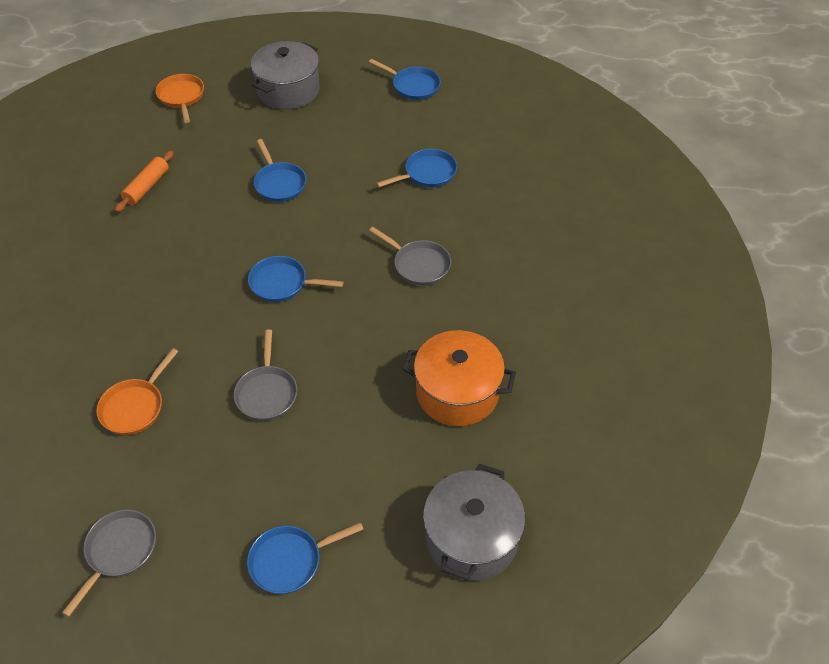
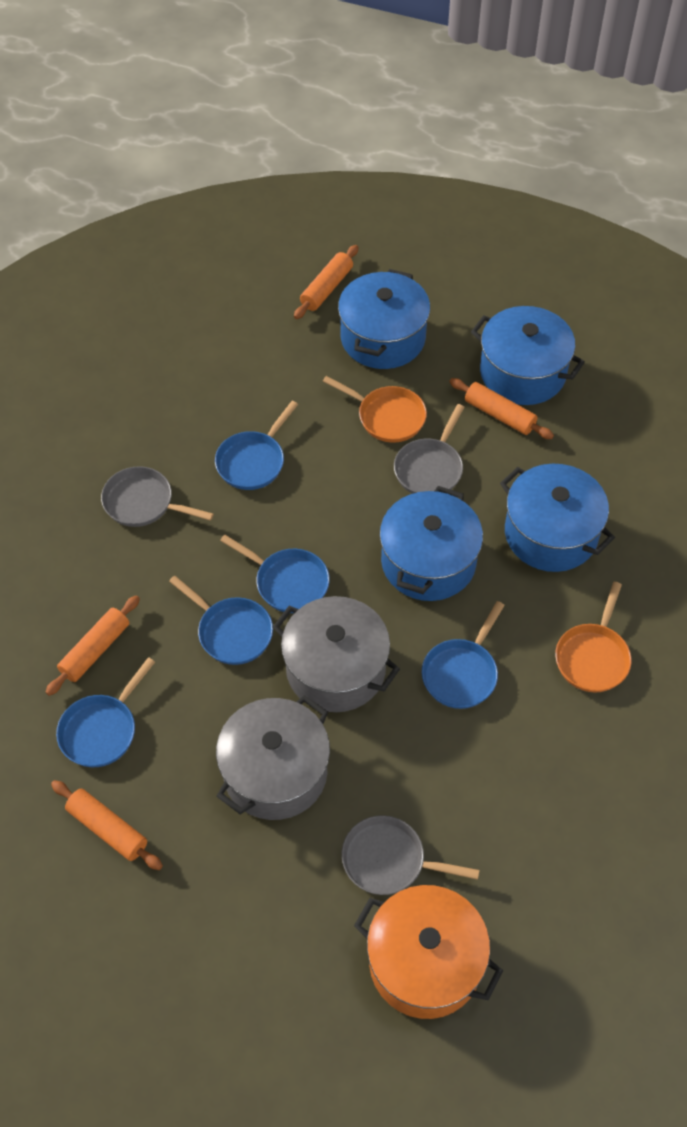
blue pot: 0 -> 4
orange rolling pin: 1 -> 4

